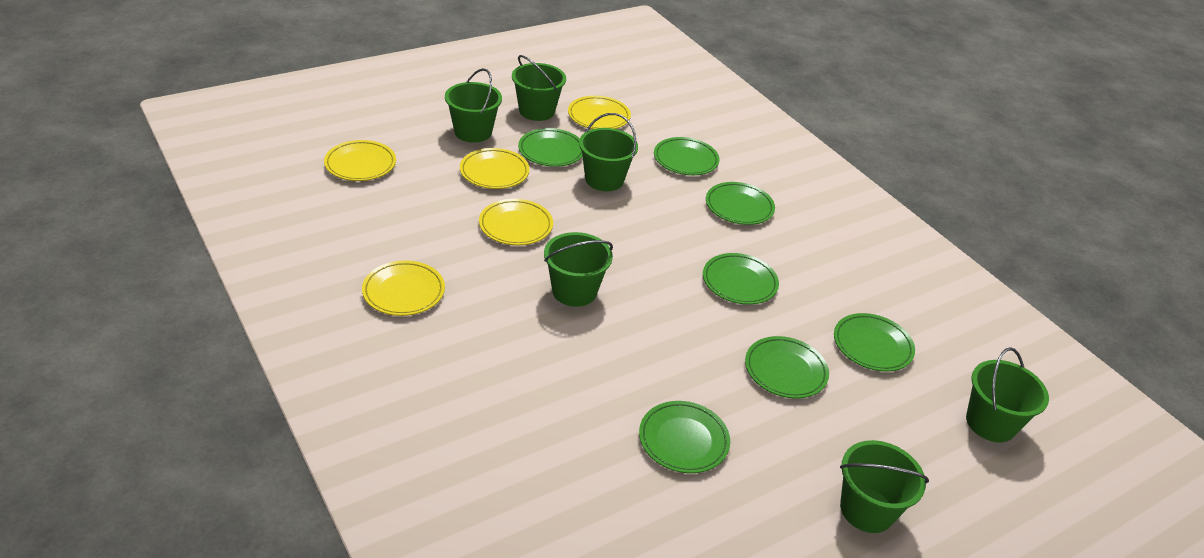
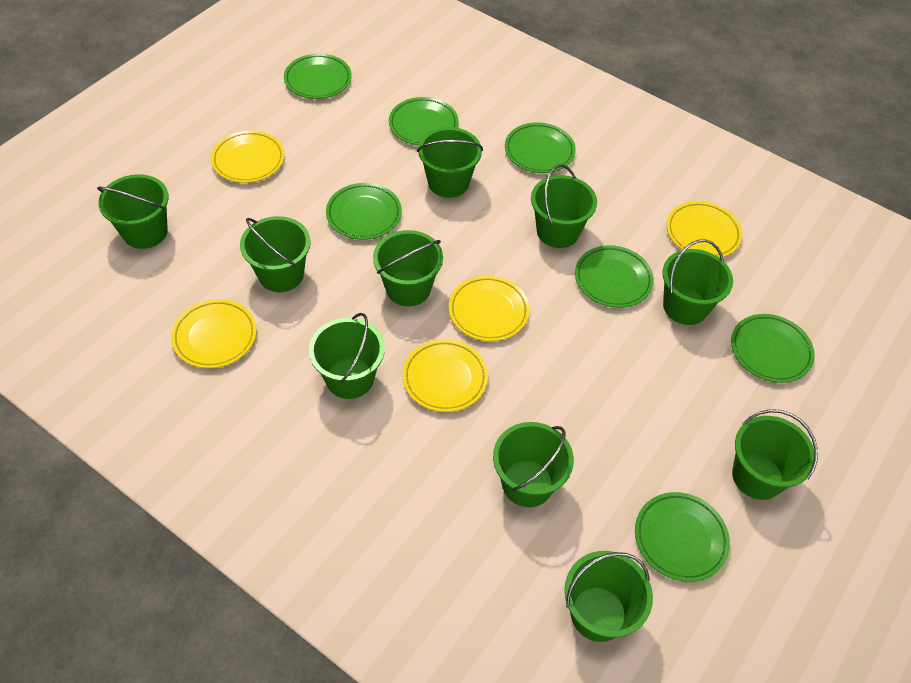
green bucket: 6 -> 10

